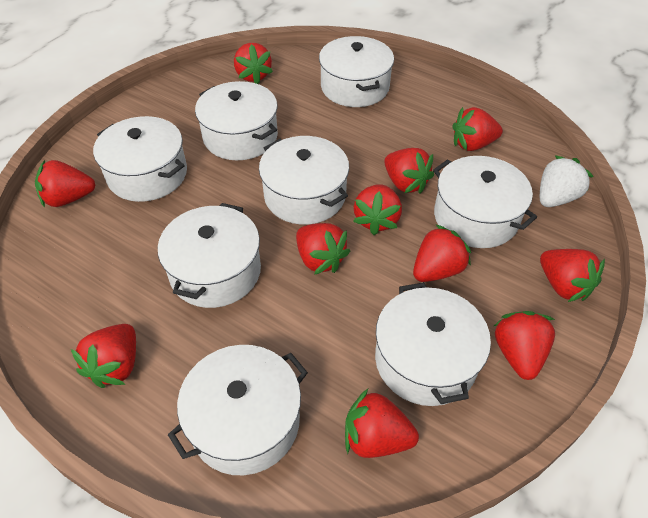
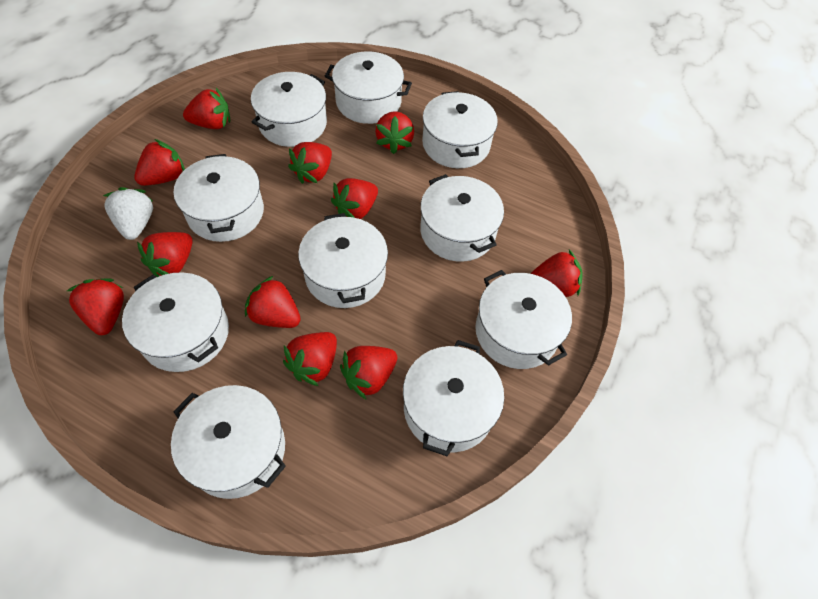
white pot: 8 -> 10

